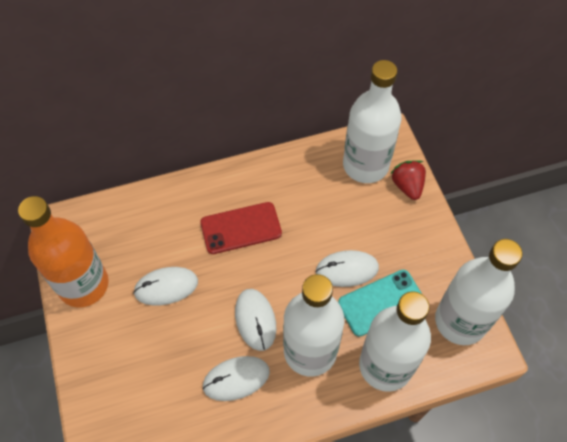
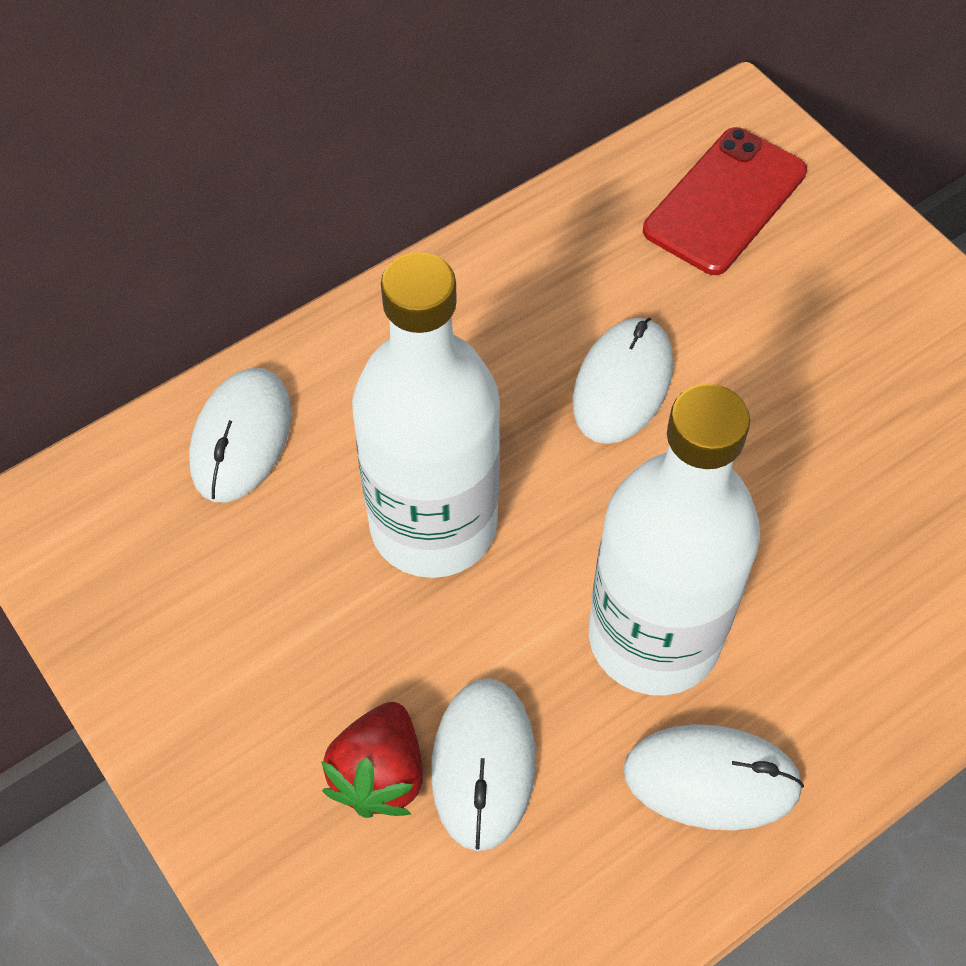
orange bottle: 1 -> 0
turquoise phone: 1 -> 0
white bottle: 4 -> 2

